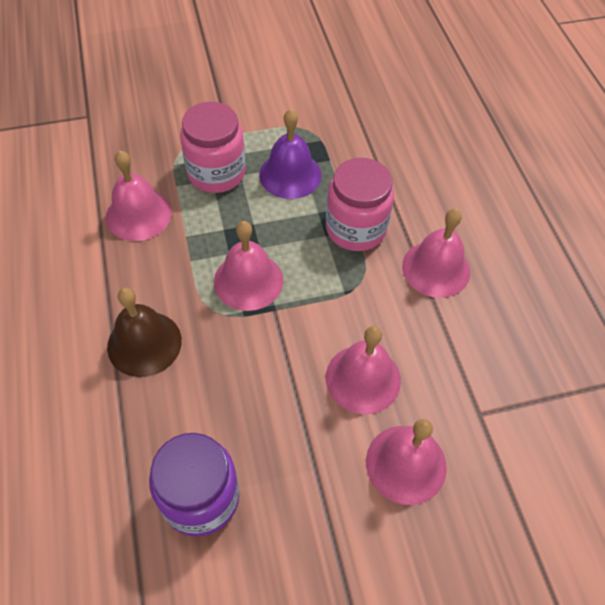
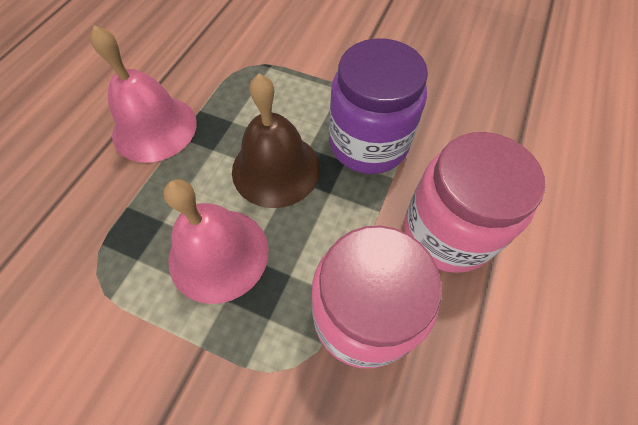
pink bell: 5 -> 2
purple bell: 1 -> 0

